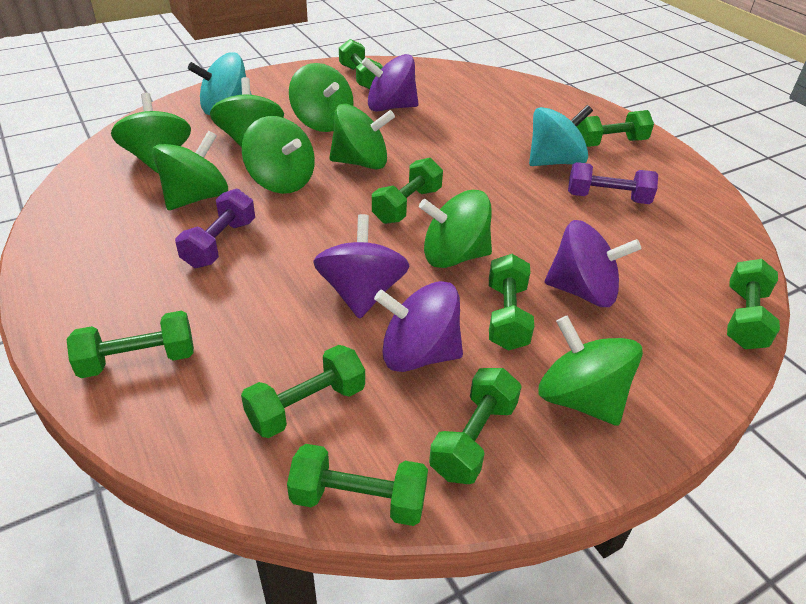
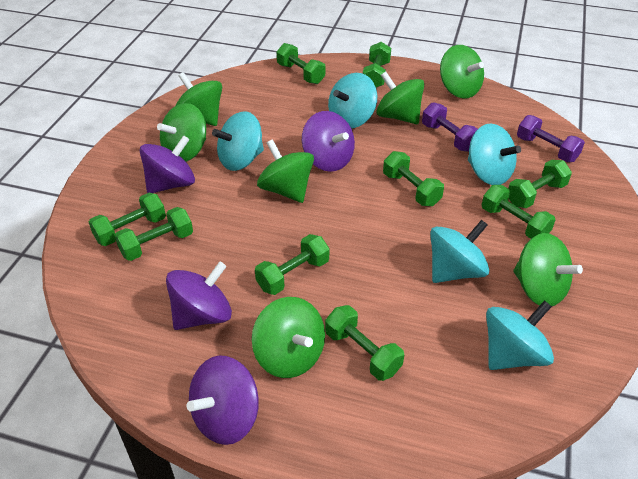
green spinning top: 8 -> 7
turquoise spinning top: 2 -> 5

